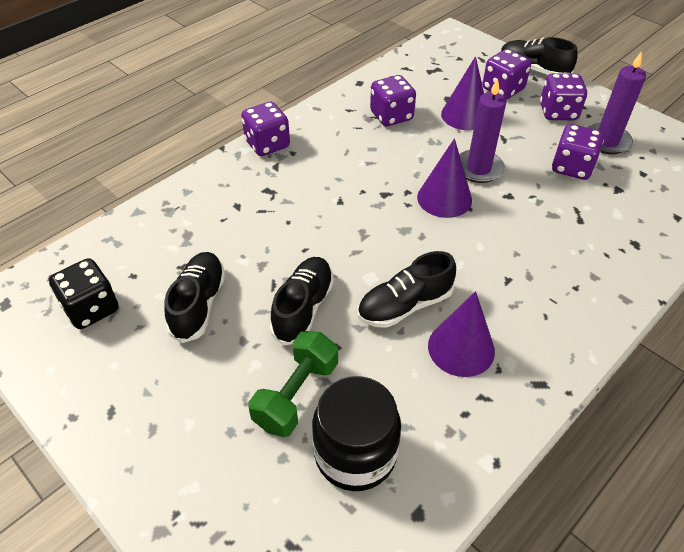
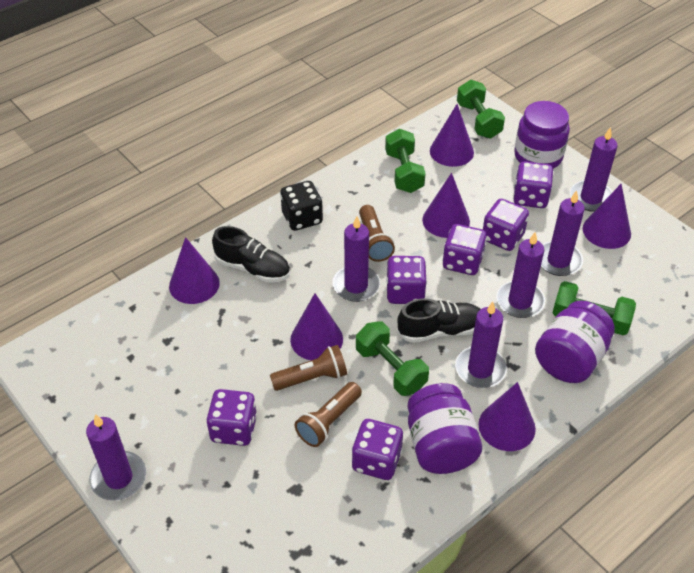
black jar: 1 -> 0
black shoe: 4 -> 2
brown flashlight: 0 -> 3
green dumbbell: 1 -> 4
purple candle: 2 -> 6
purple cone: 3 -> 6
purple dice: 5 -> 6
purple jar: 0 -> 3

